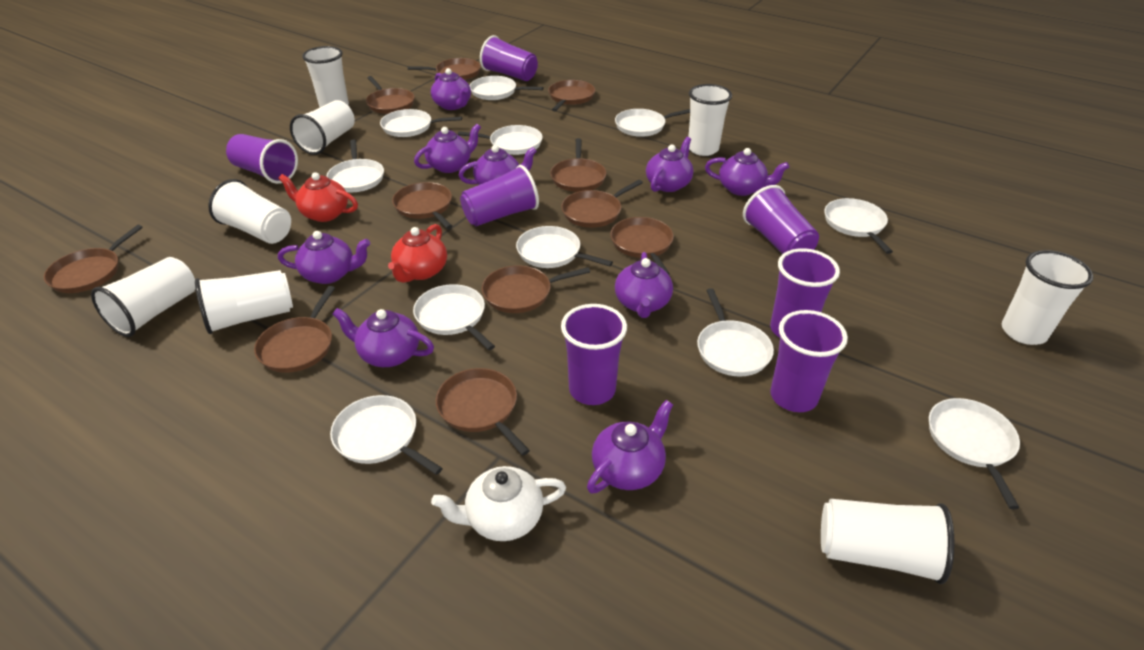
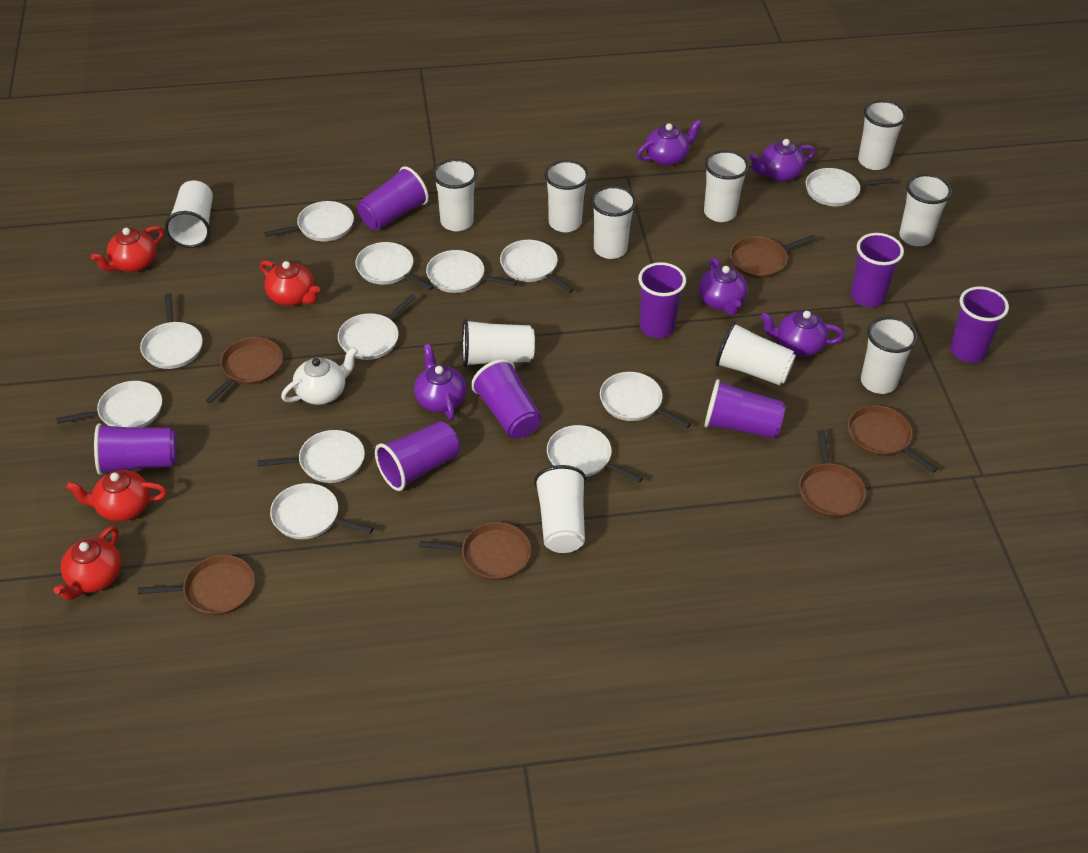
brown pan: 11 -> 6
purple cup: 7 -> 8
purple teapot: 9 -> 5
red teapot: 2 -> 4
white cup: 8 -> 11
white pan: 11 -> 12

